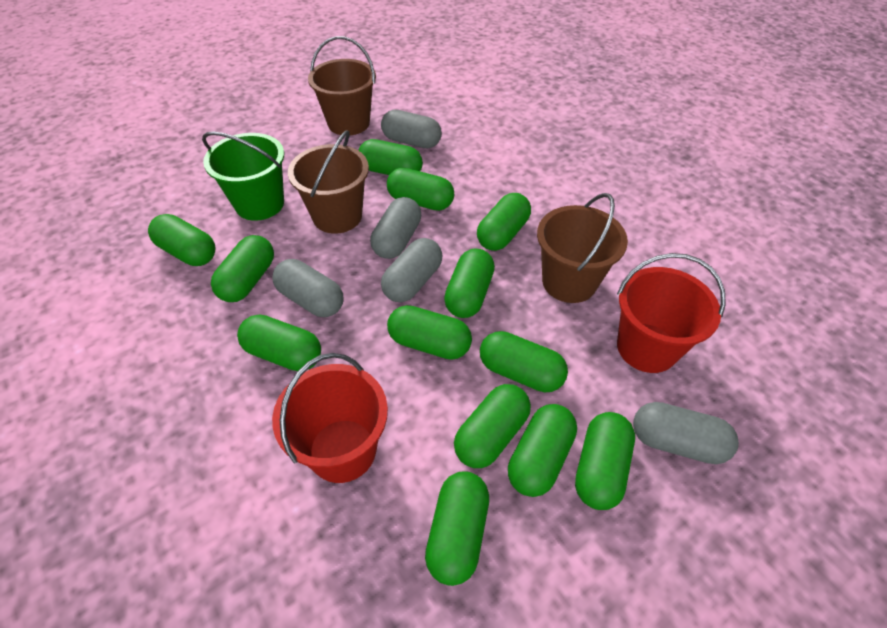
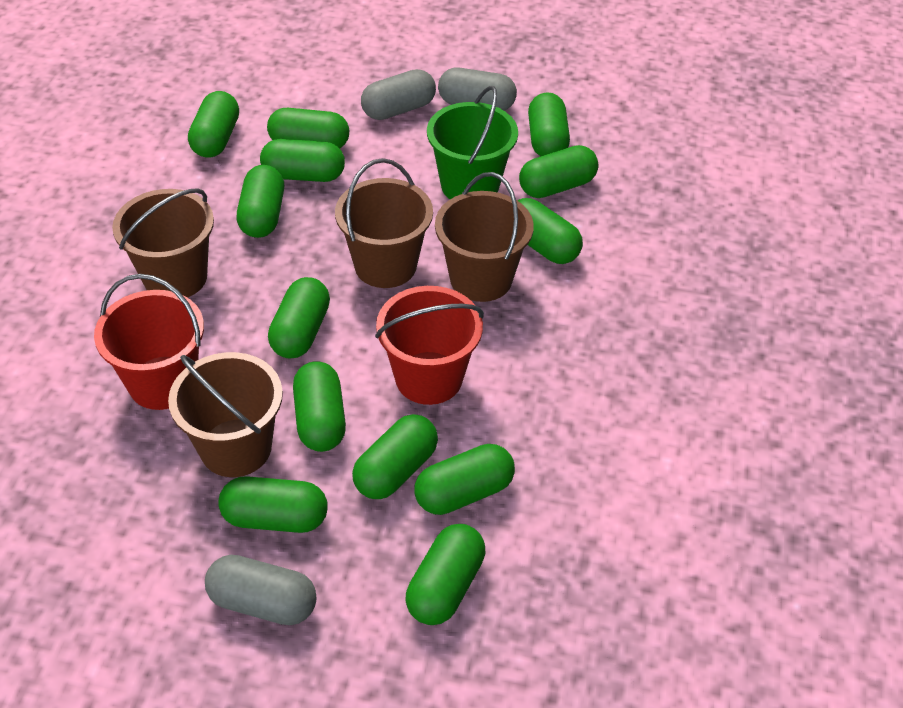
brown bucket: 3 -> 4
grey capsule: 5 -> 3

